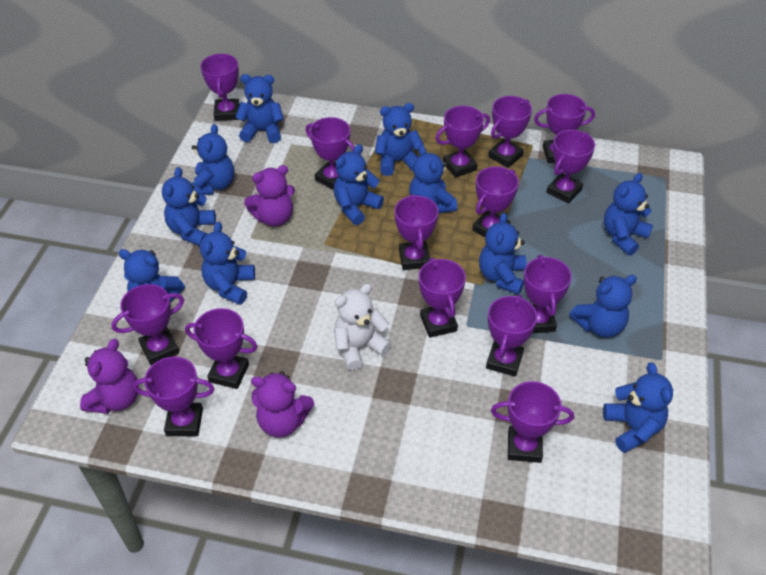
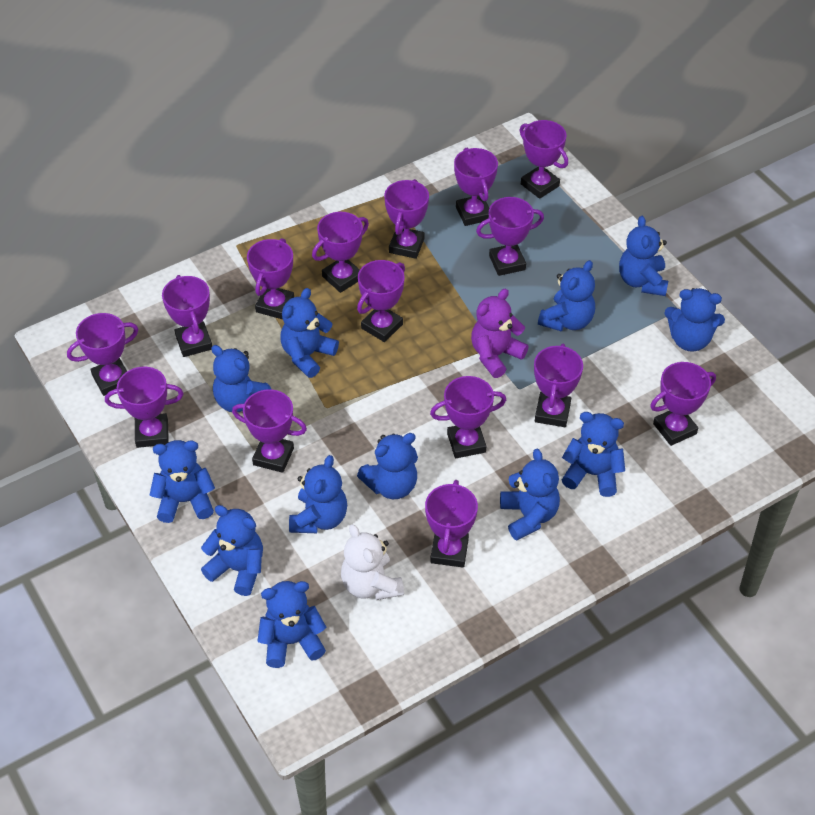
purple teddy bear: 3 -> 1

